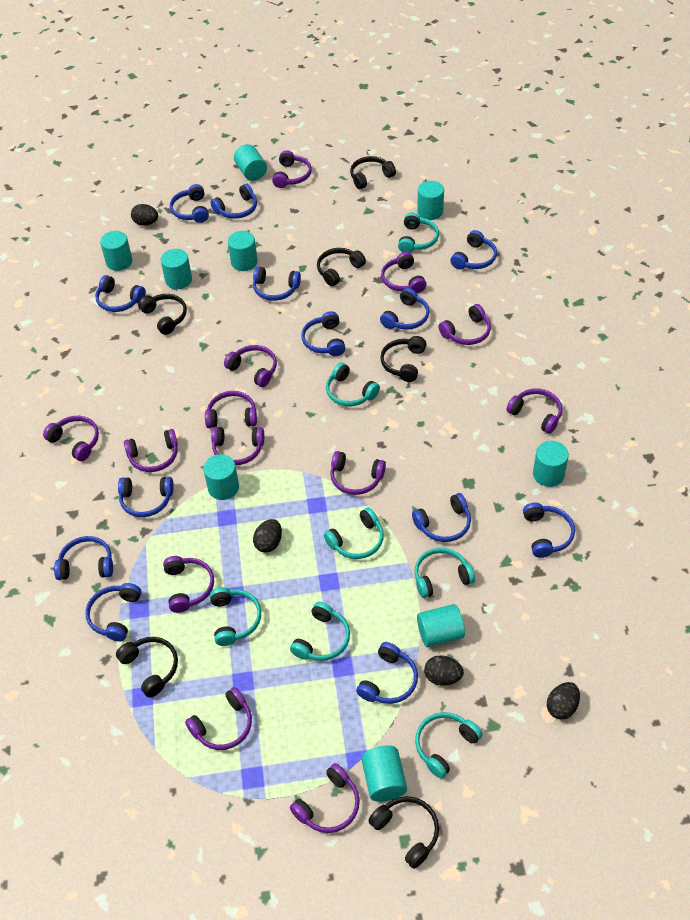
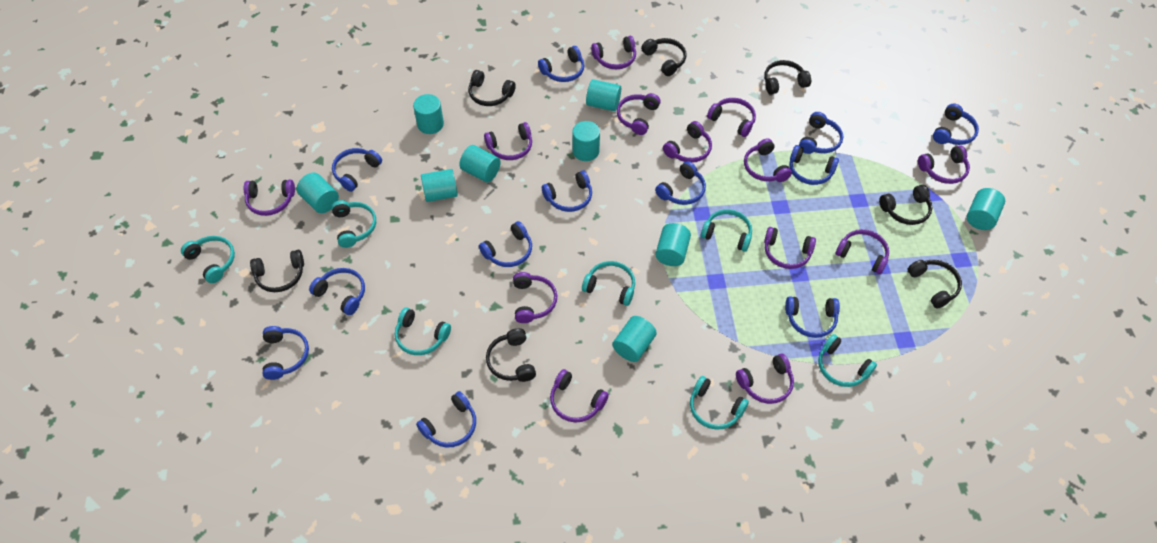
black egg: 4 -> 0
black headphones: 6 -> 7
blue headphones: 13 -> 12

